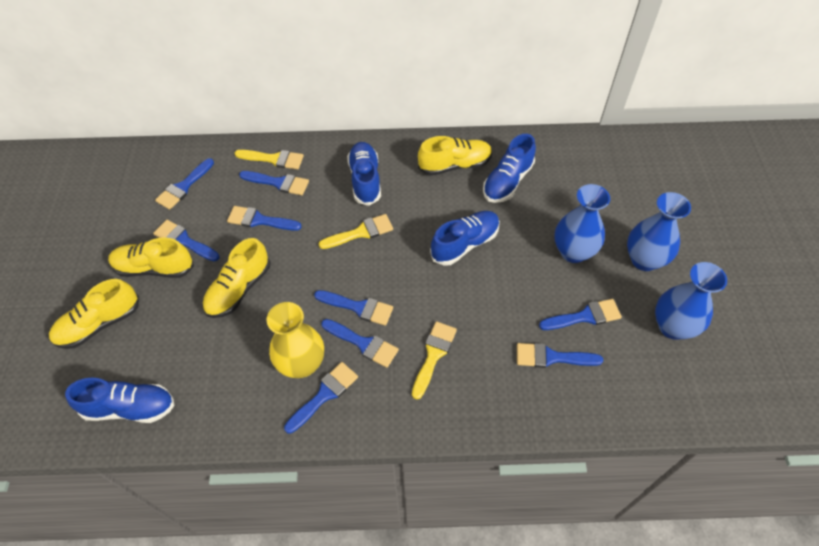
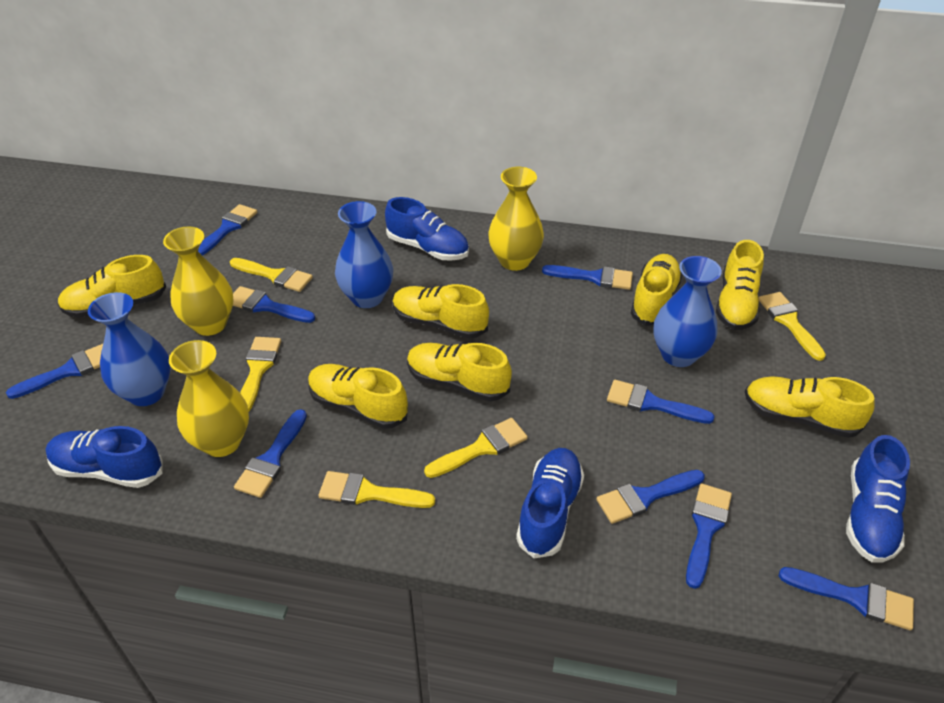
yellow brush: 3 -> 5
yellow shoe: 4 -> 7
yellow vase: 1 -> 3

